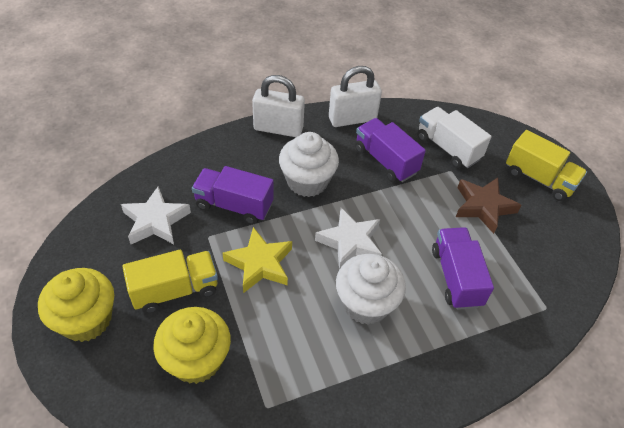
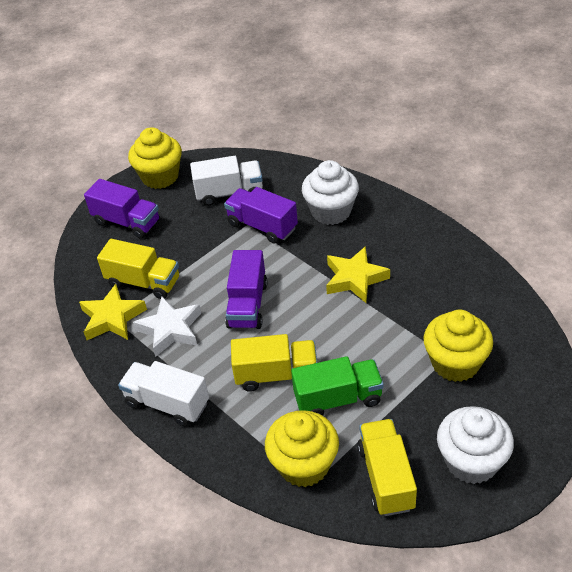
brown star: 1 -> 0
green truck: 0 -> 1
white padlock: 2 -> 0
white star: 2 -> 1
white truck: 1 -> 2
yellow cupcake: 2 -> 3
yellow star: 1 -> 2
yellow truck: 2 -> 3

